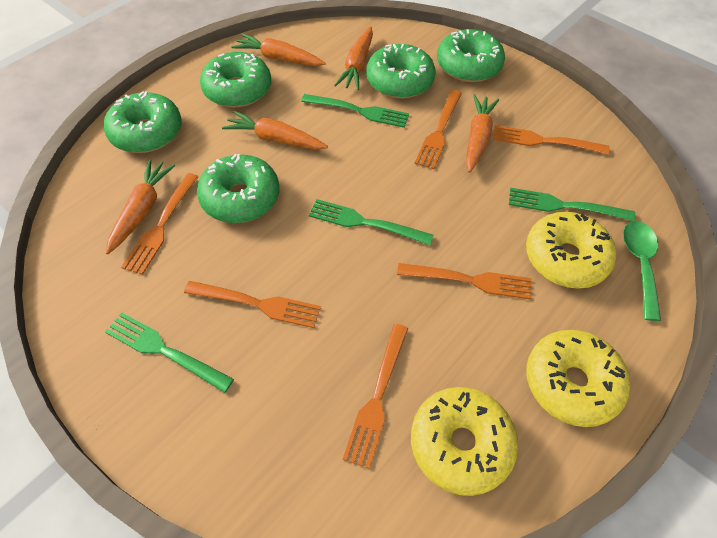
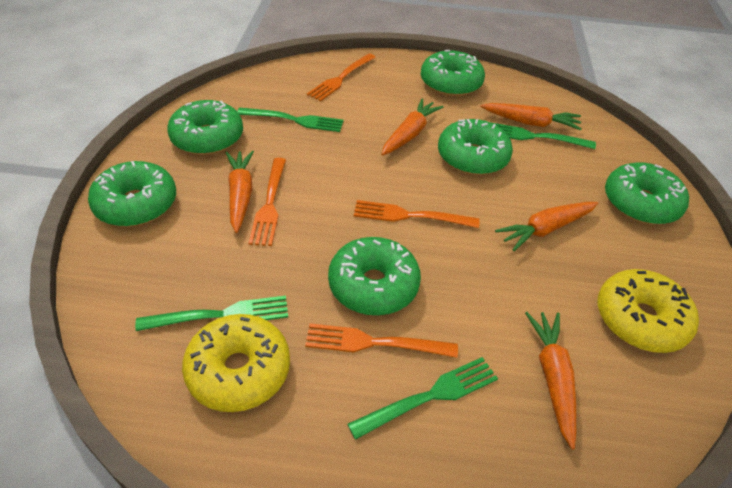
green donut: 5 -> 6
green spoon: 1 -> 0
orange fork: 6 -> 4
yellow donut: 3 -> 2

